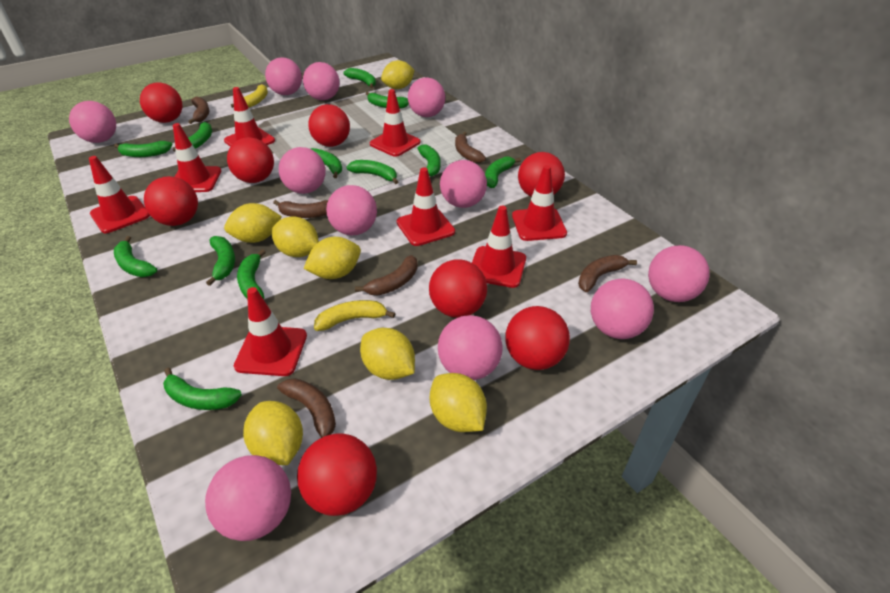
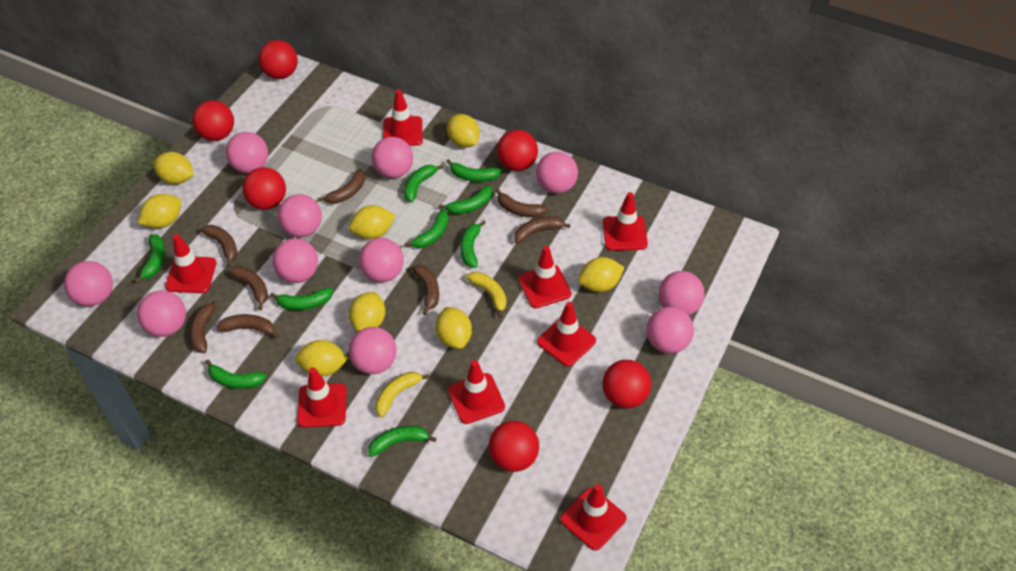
brown banana: 6 -> 8
green banana: 12 -> 9
red ball: 8 -> 6
yellow lemon: 7 -> 8

